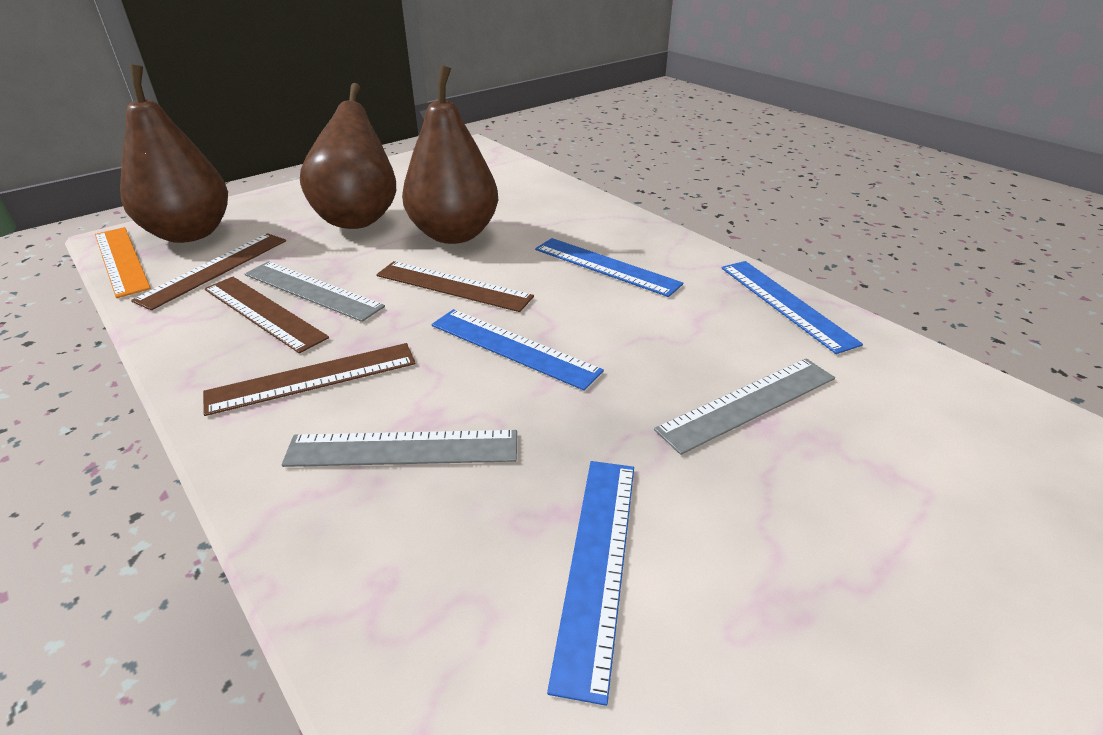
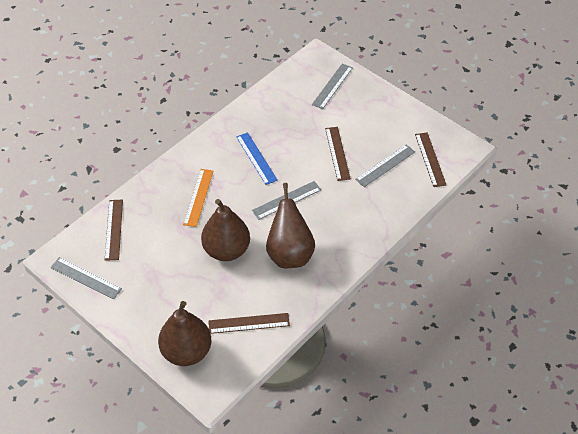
blue ruler: 4 -> 1
grey ruler: 3 -> 4

